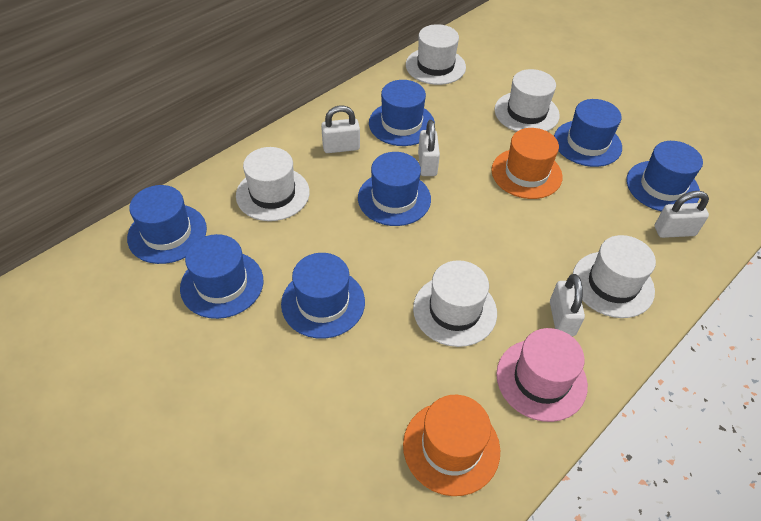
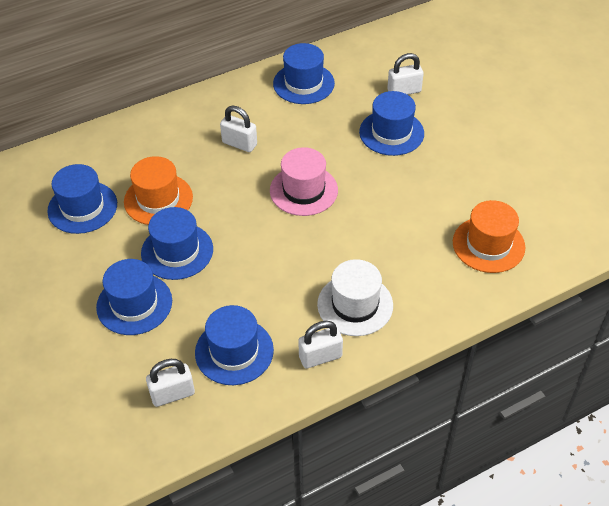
blue hat: 7 -> 6
white hat: 5 -> 1

